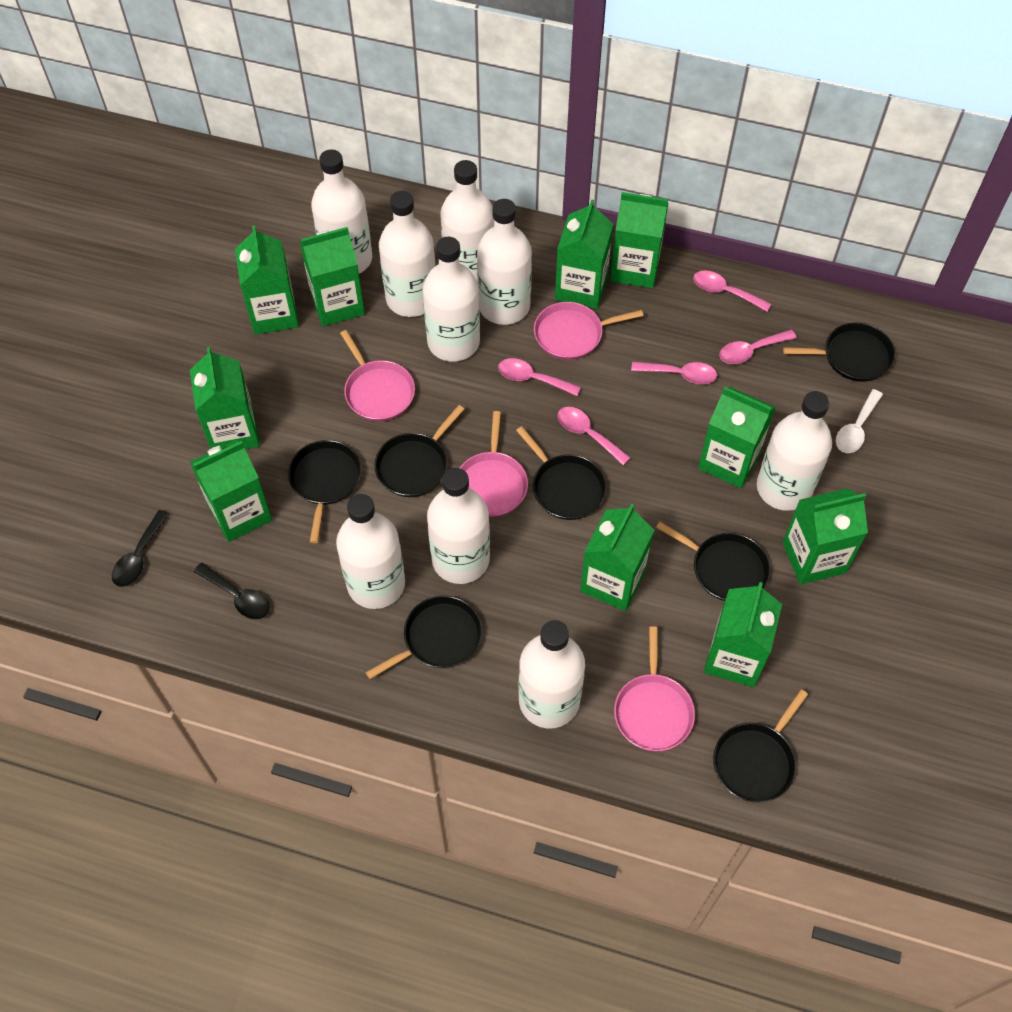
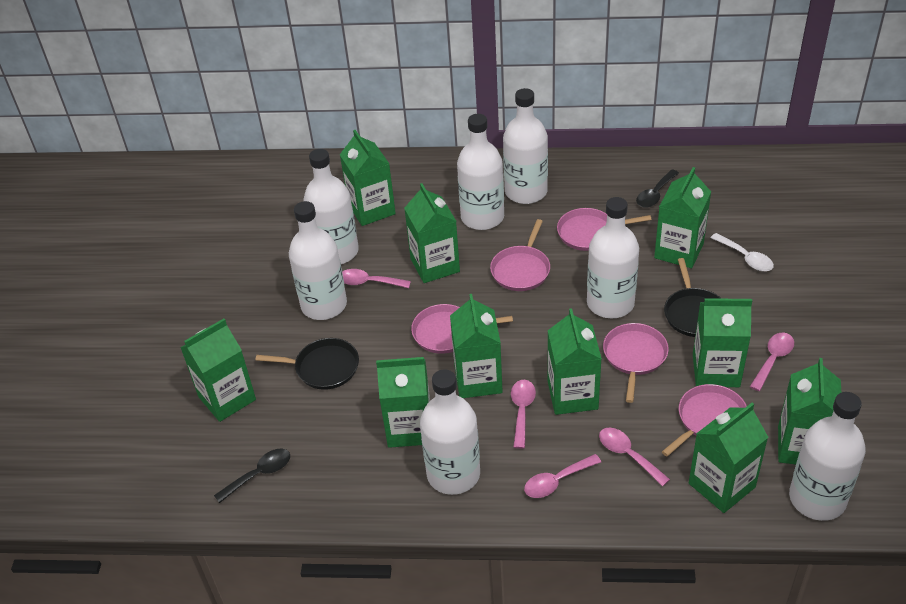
black pan: 7 -> 2
pink pan: 4 -> 5
white bottle: 9 -> 7

